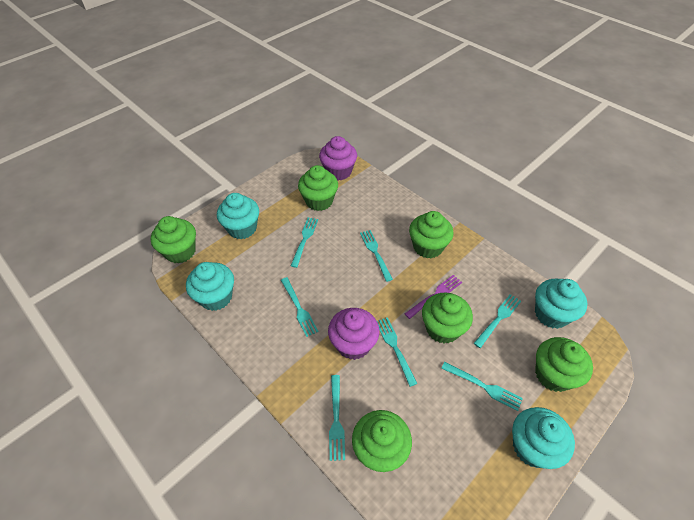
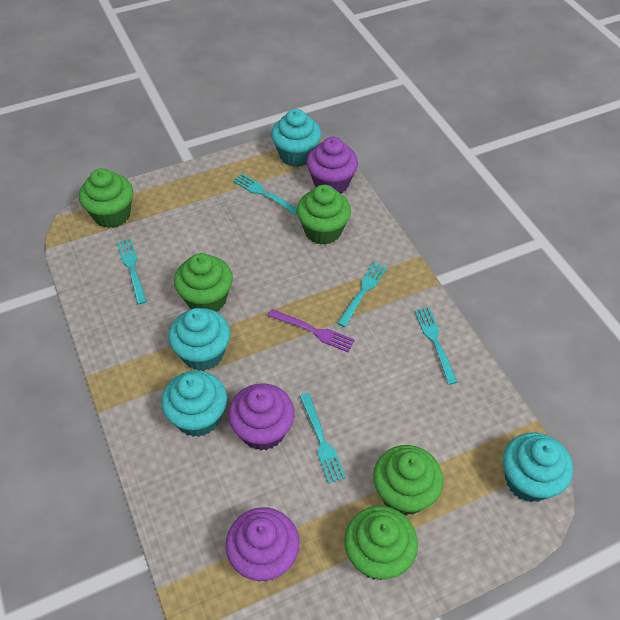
green cupcake: 6 -> 5
purple cupcake: 2 -> 3
turquoise fork: 7 -> 5

